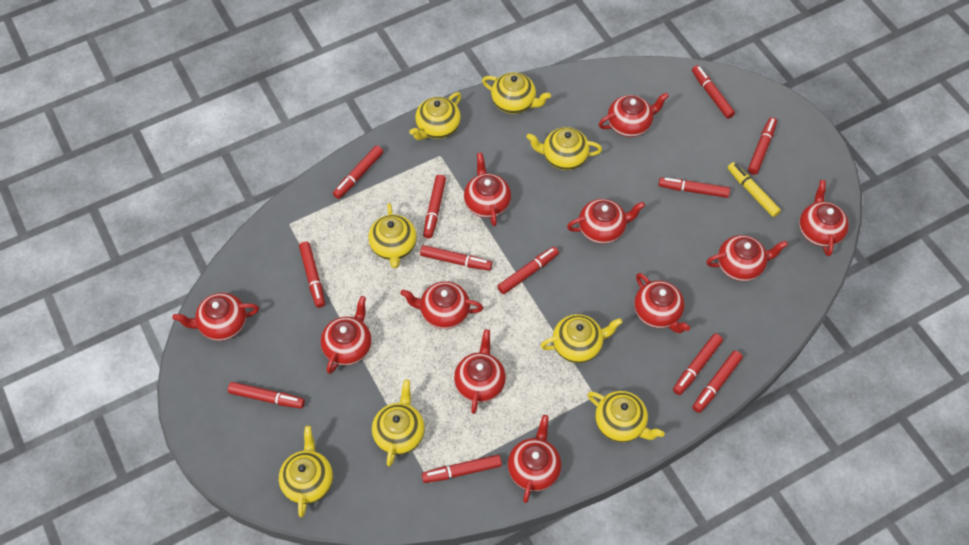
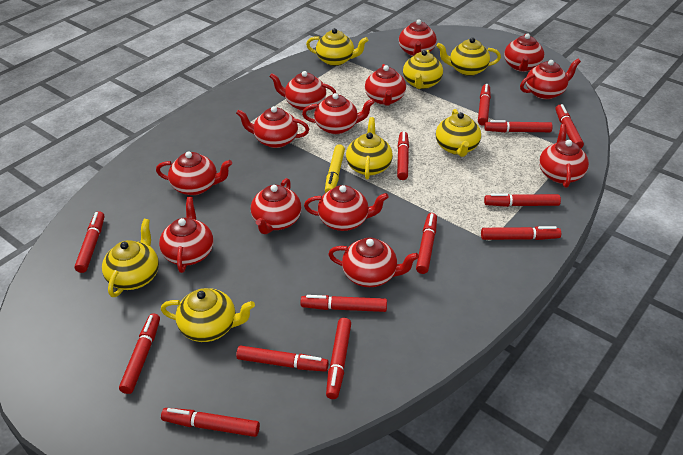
red marker: 12 -> 13
red teapot: 11 -> 13
yellow teapot: 8 -> 7

